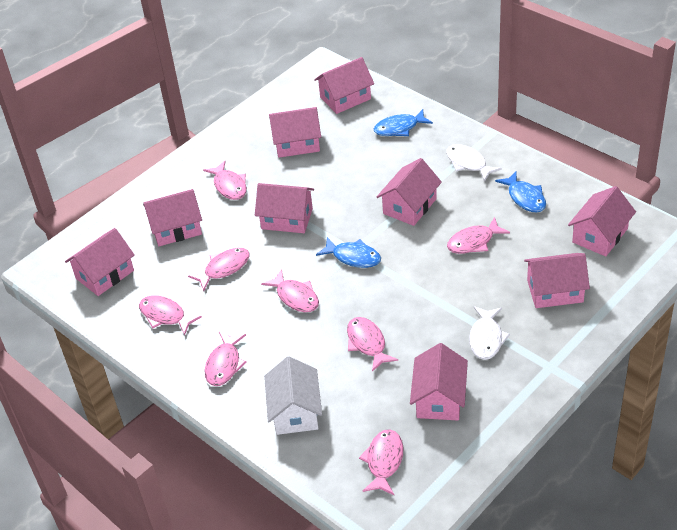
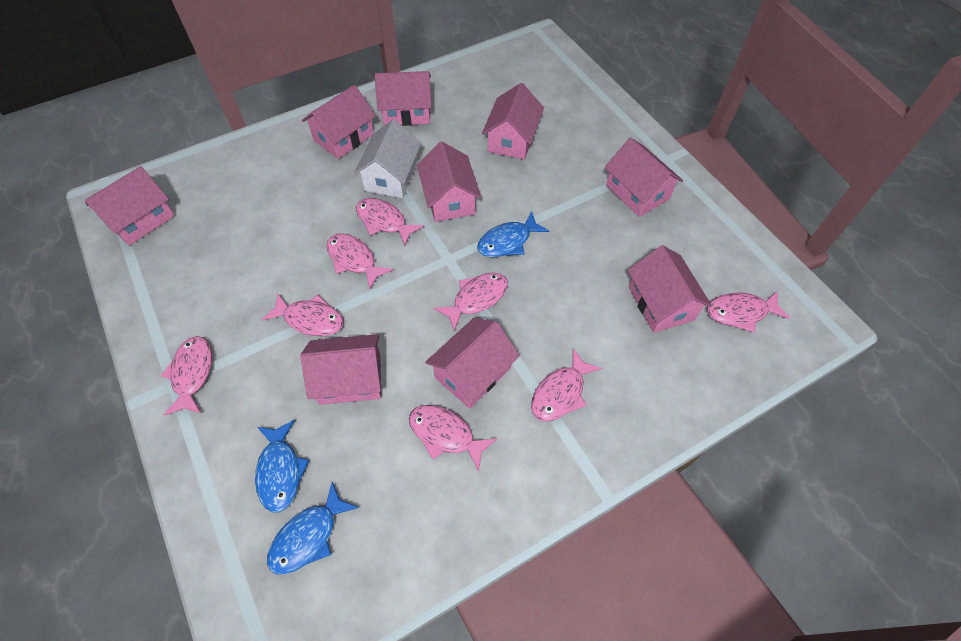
white fish: 2 -> 0

